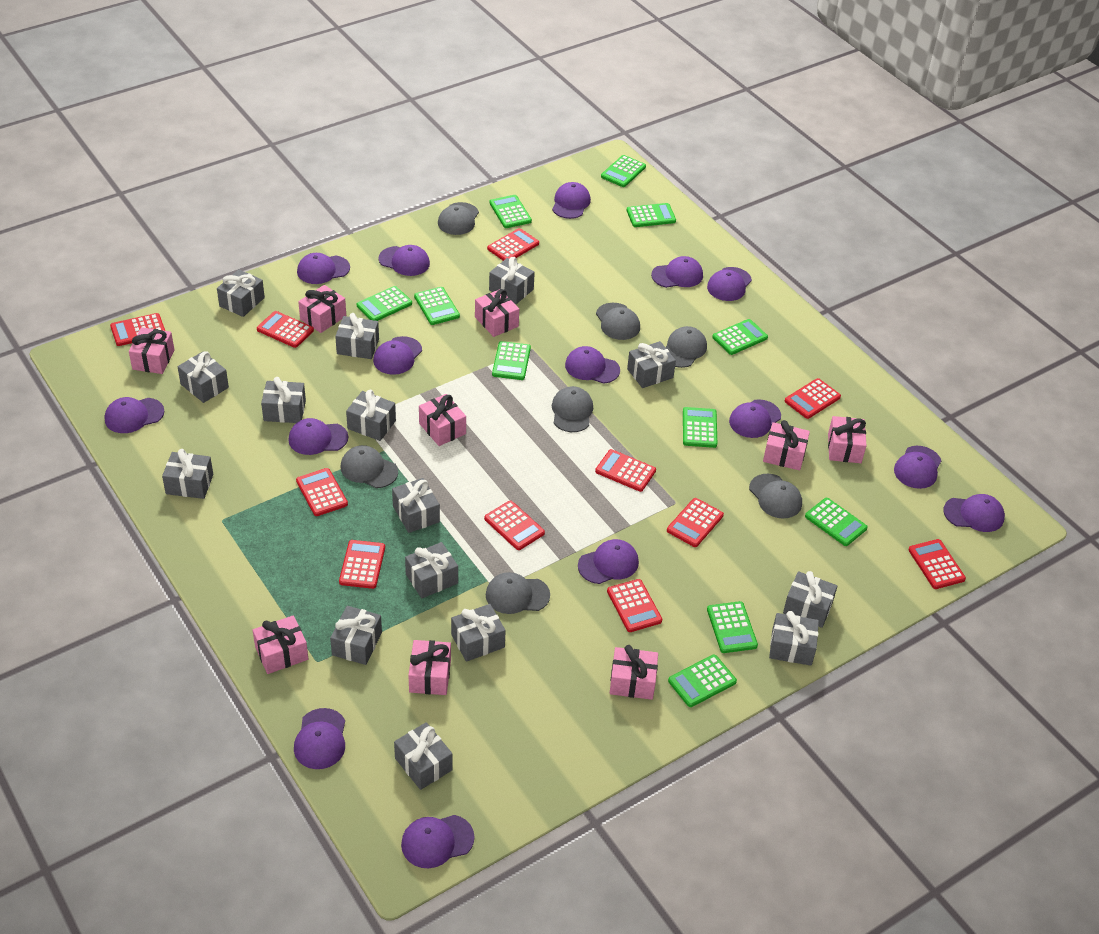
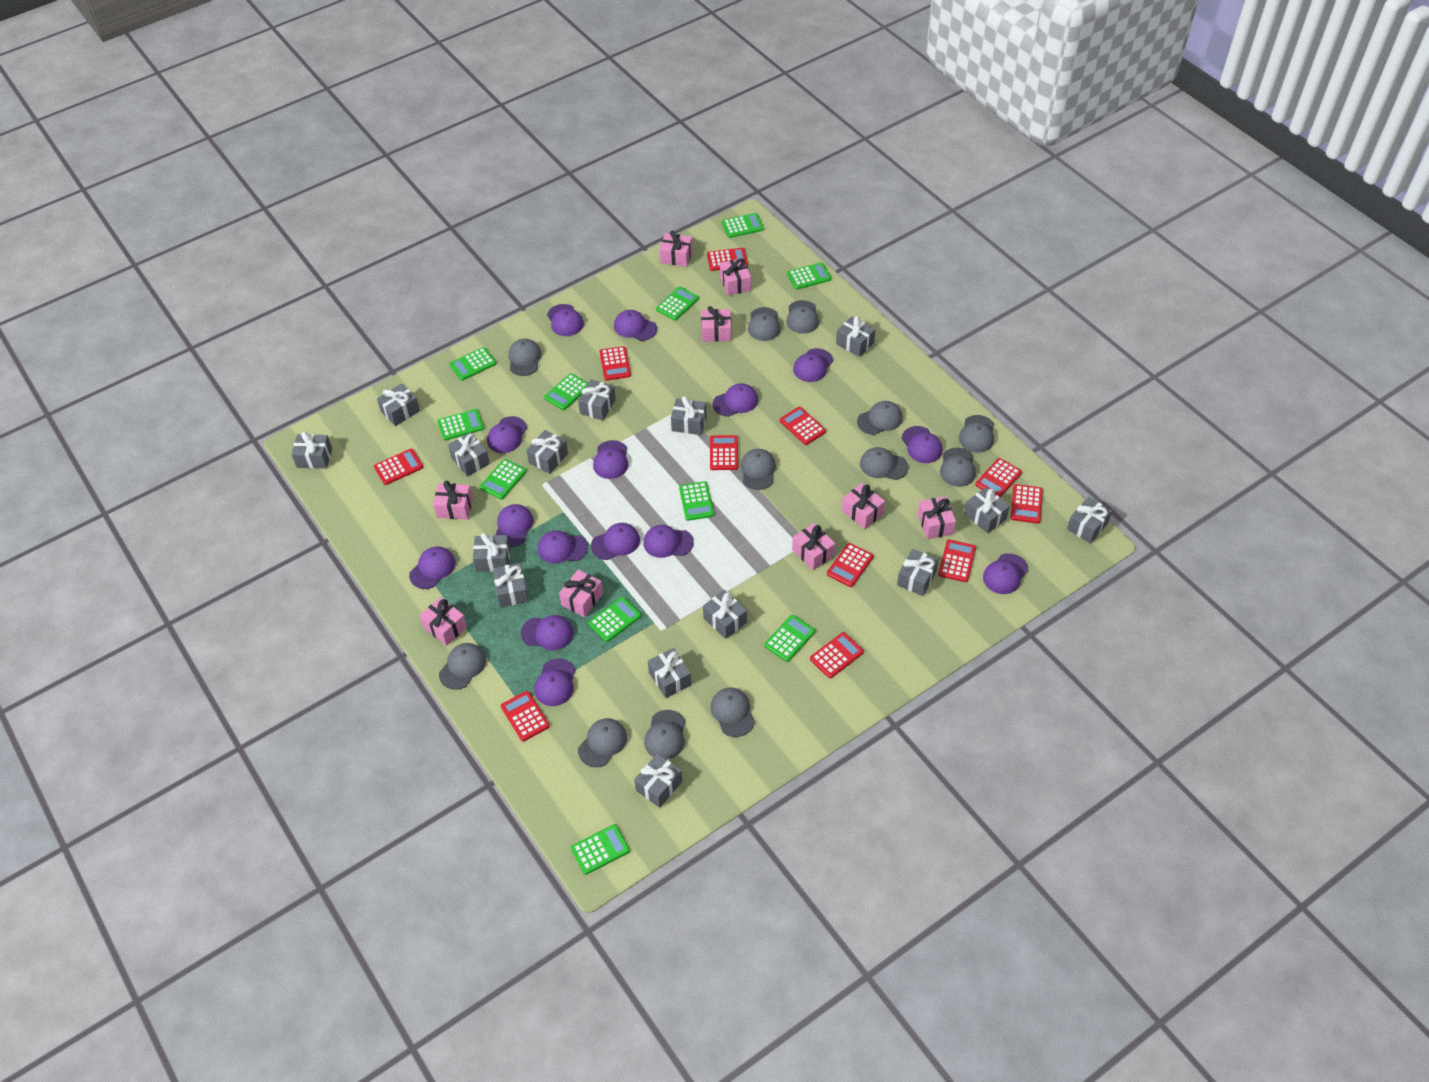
grey cap: 7 -> 12

